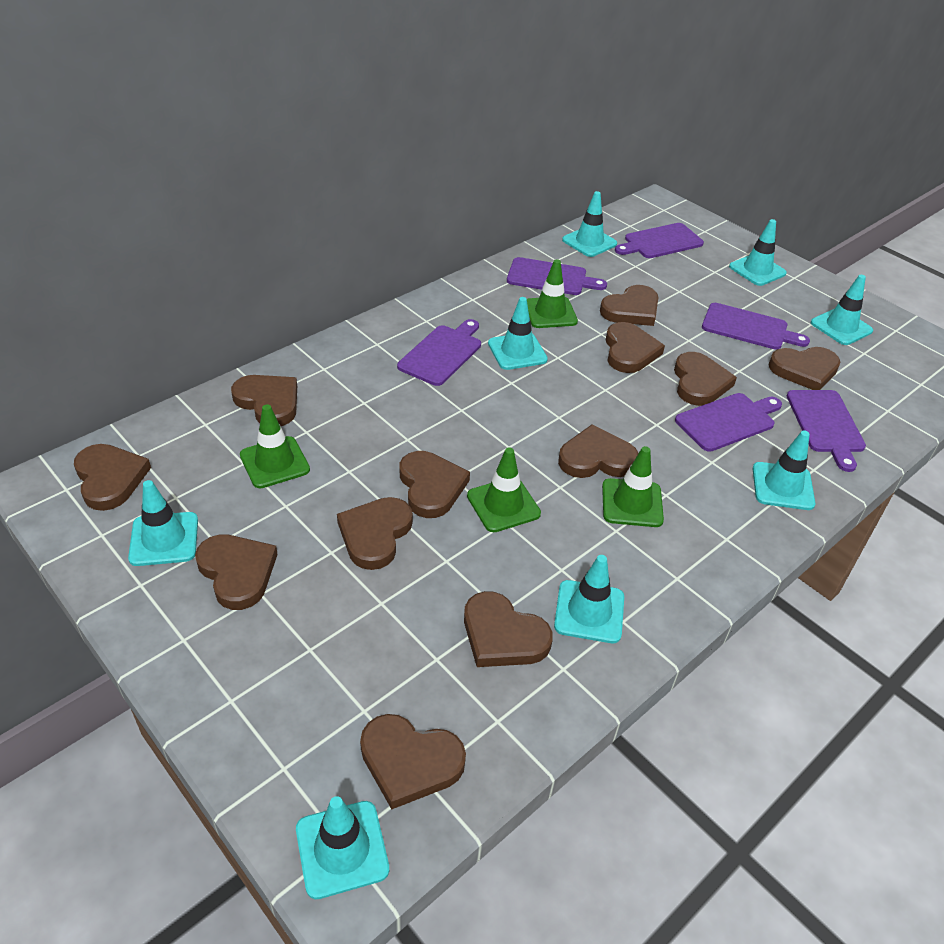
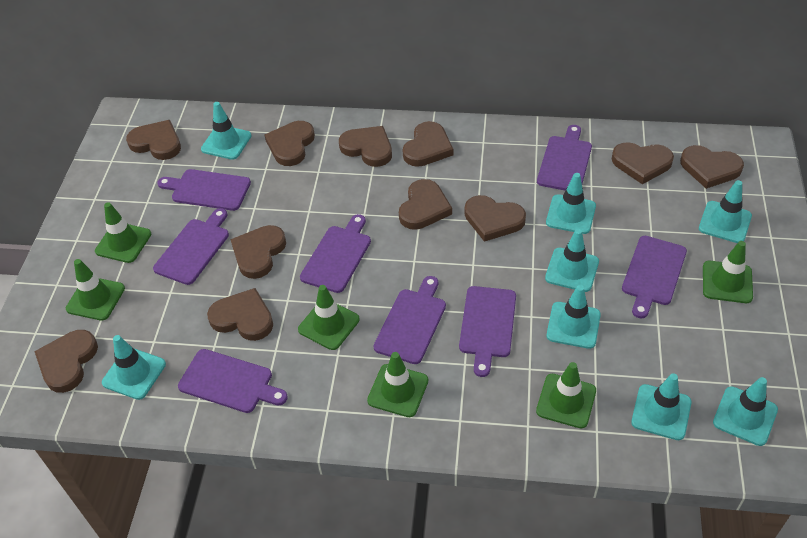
brown heart: 12 -> 11
green traffic cone: 4 -> 6
purple cutting board: 6 -> 8

